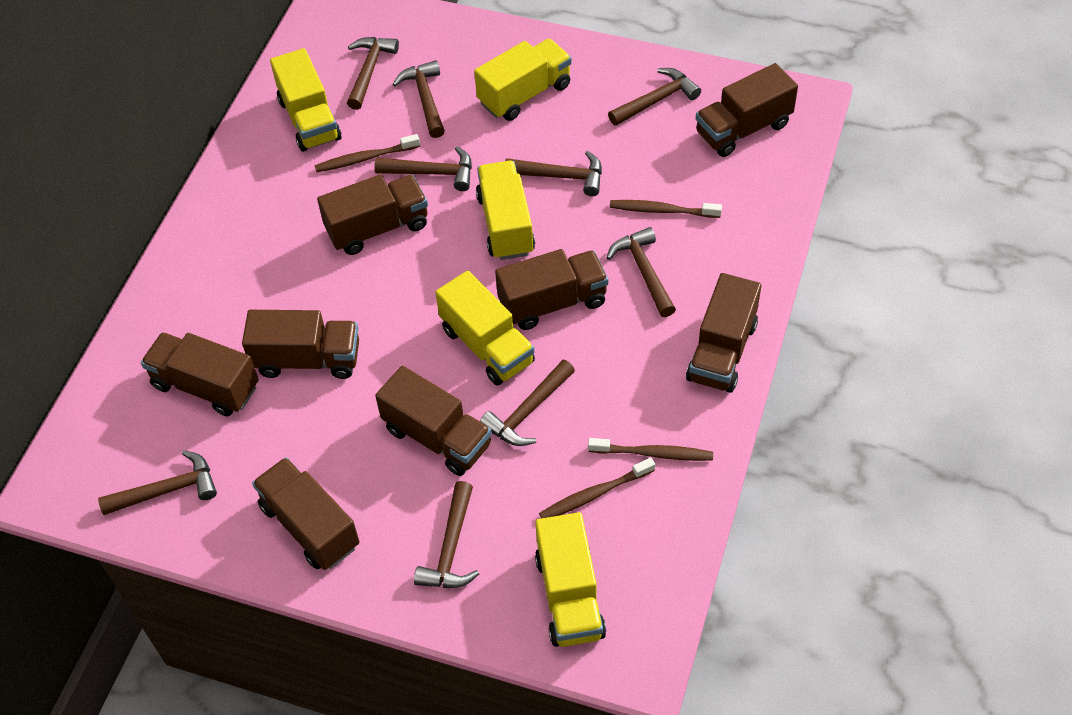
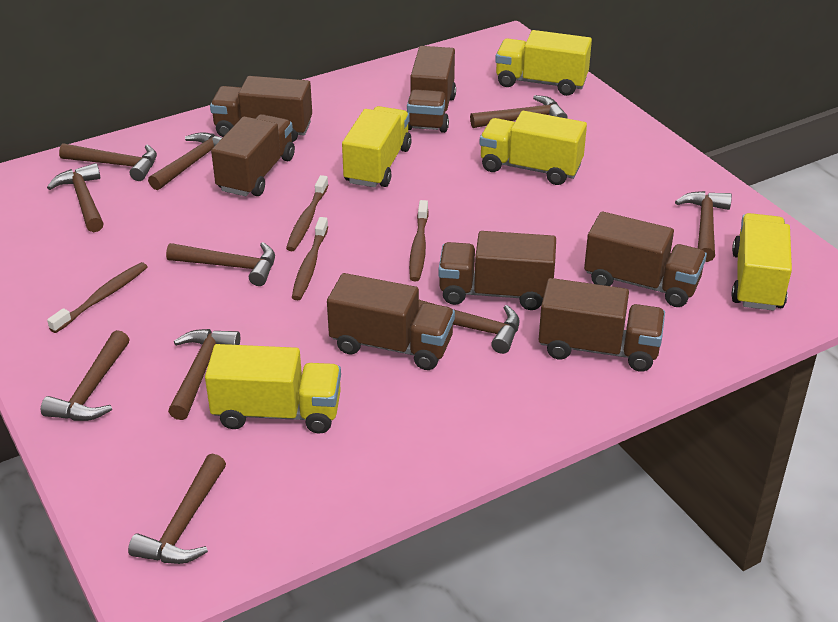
brown hammer: 9 -> 10
brown truck: 8 -> 7

